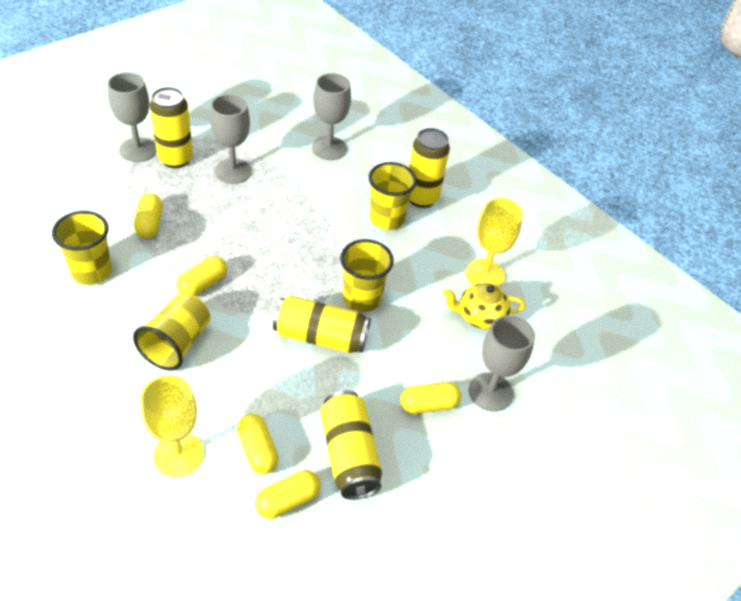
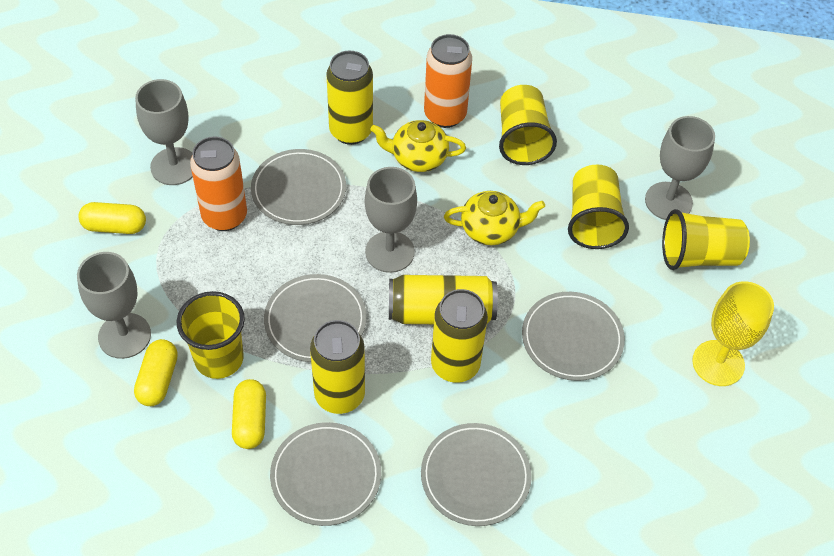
grey plate: 0 -> 5
orange can: 0 -> 2
yellow capsule: 5 -> 3
yellow goblet: 2 -> 1
yellow teapot: 1 -> 2

